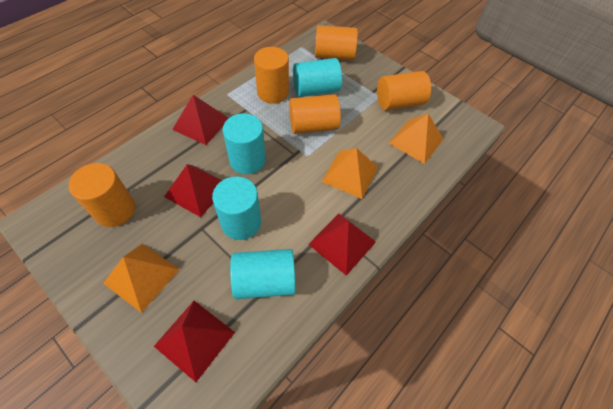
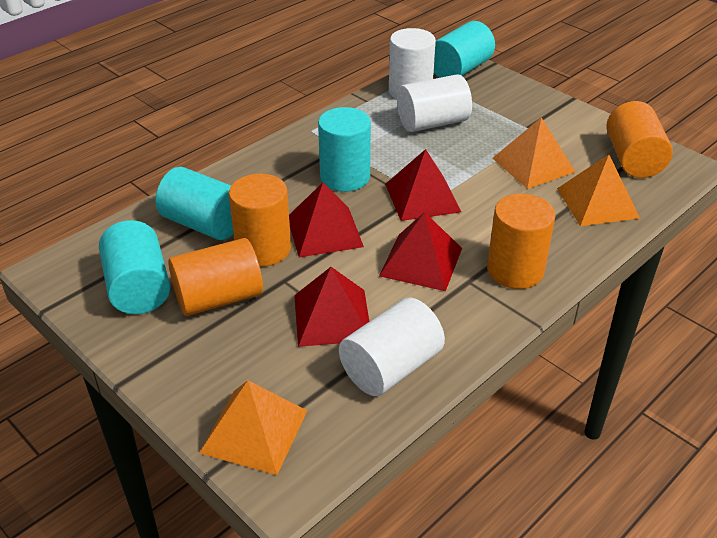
orange cylinder: 5 -> 4
white cylinder: 0 -> 3

